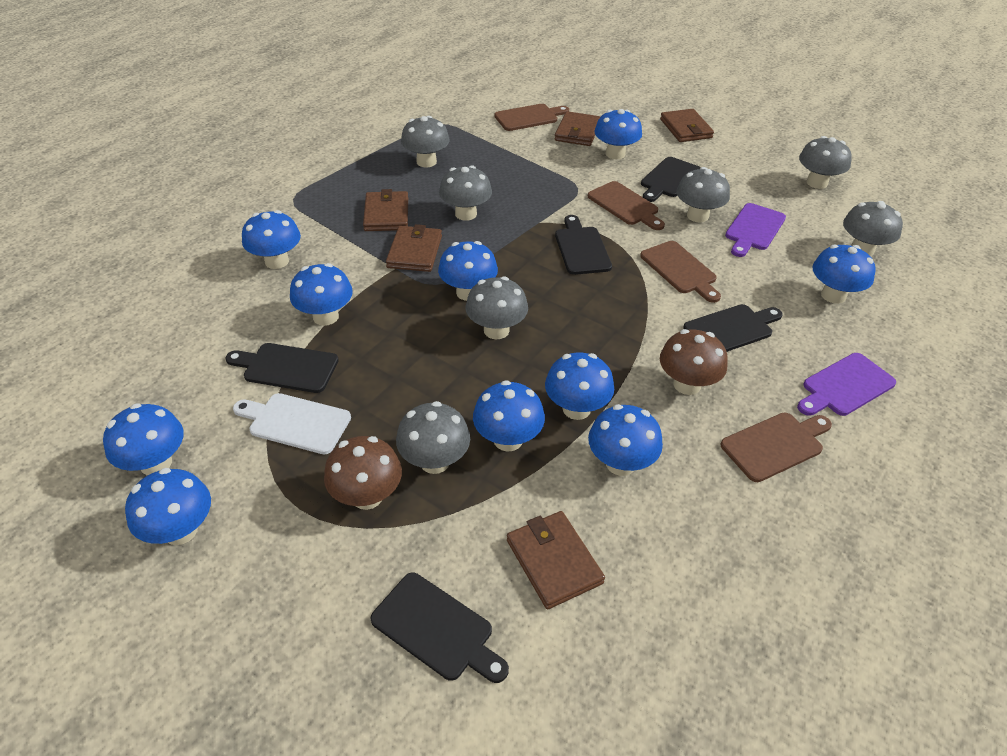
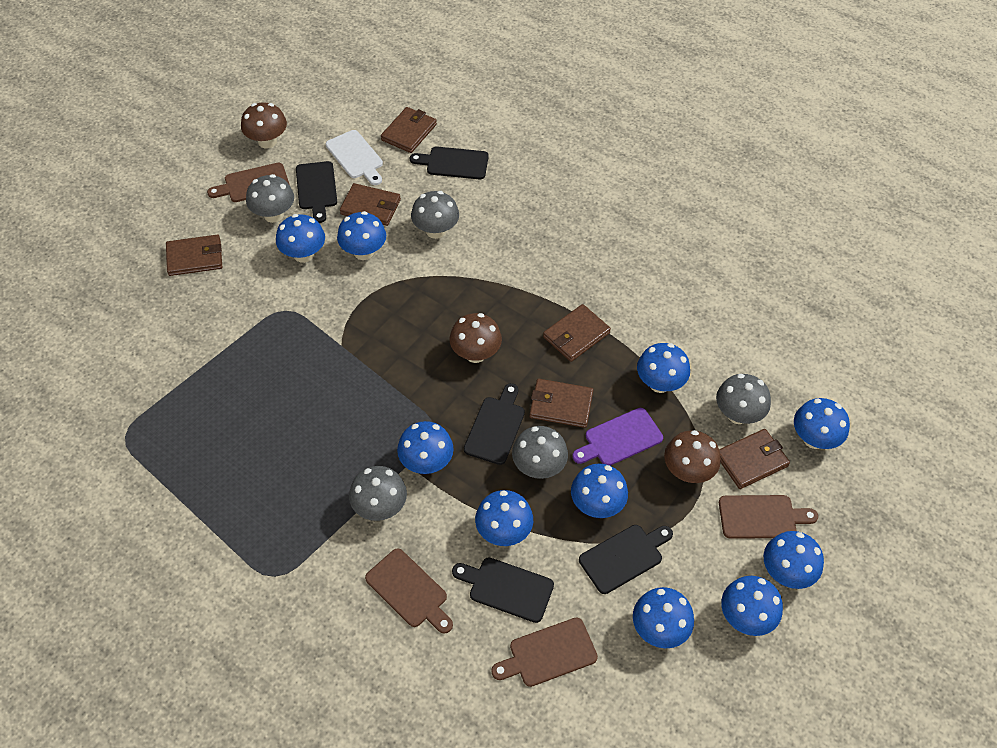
brown mushroom: 2 -> 3
brown wallet: 5 -> 6
grey mushroom: 7 -> 5
purple cutting board: 2 -> 1

